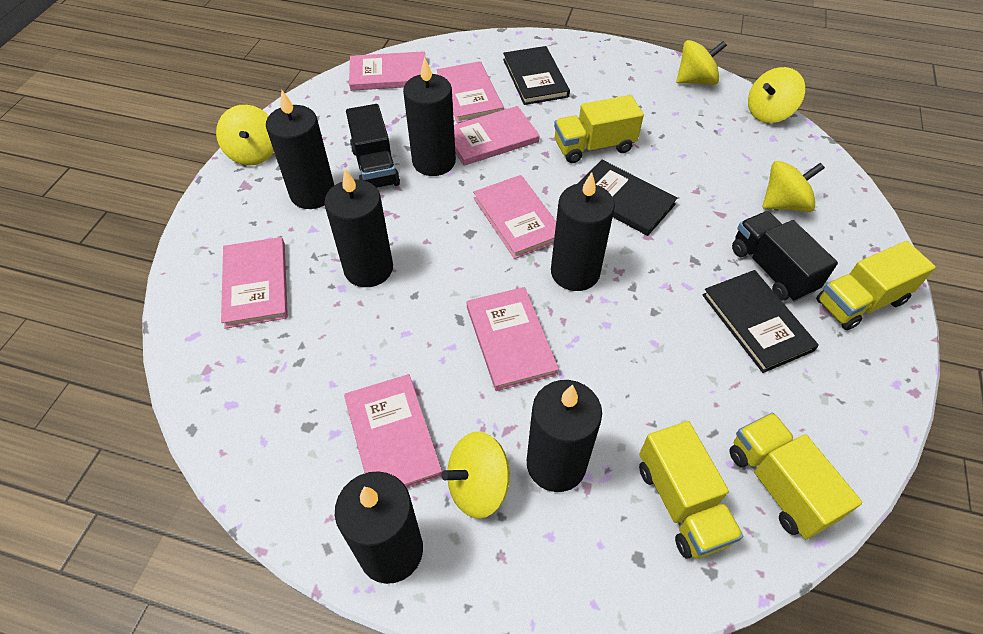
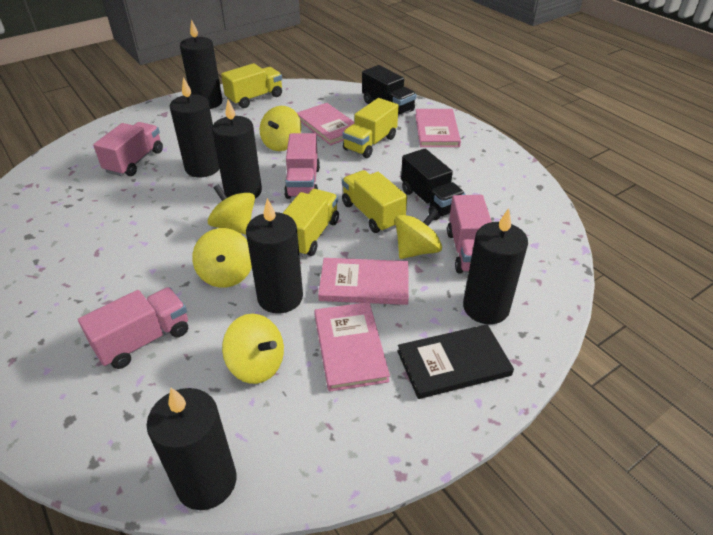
black book: 3 -> 1
pink book: 7 -> 4
pink truck: 0 -> 4

